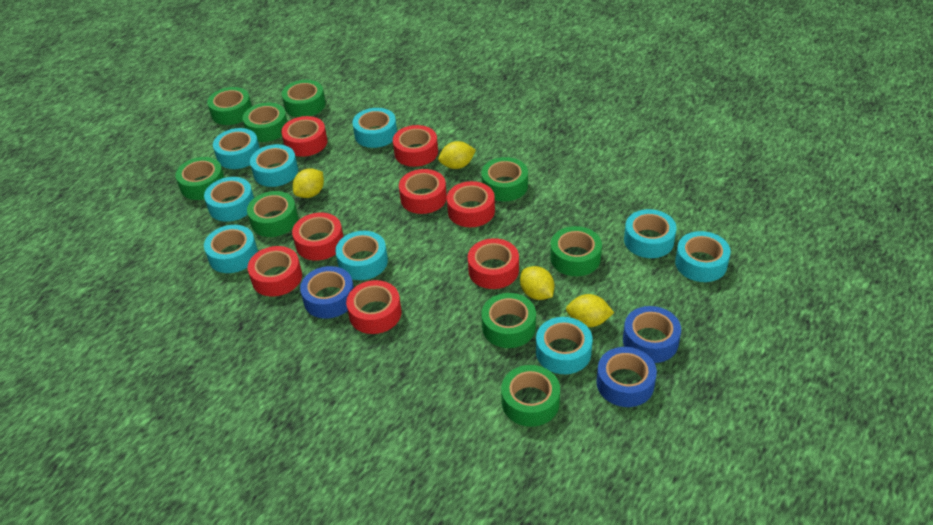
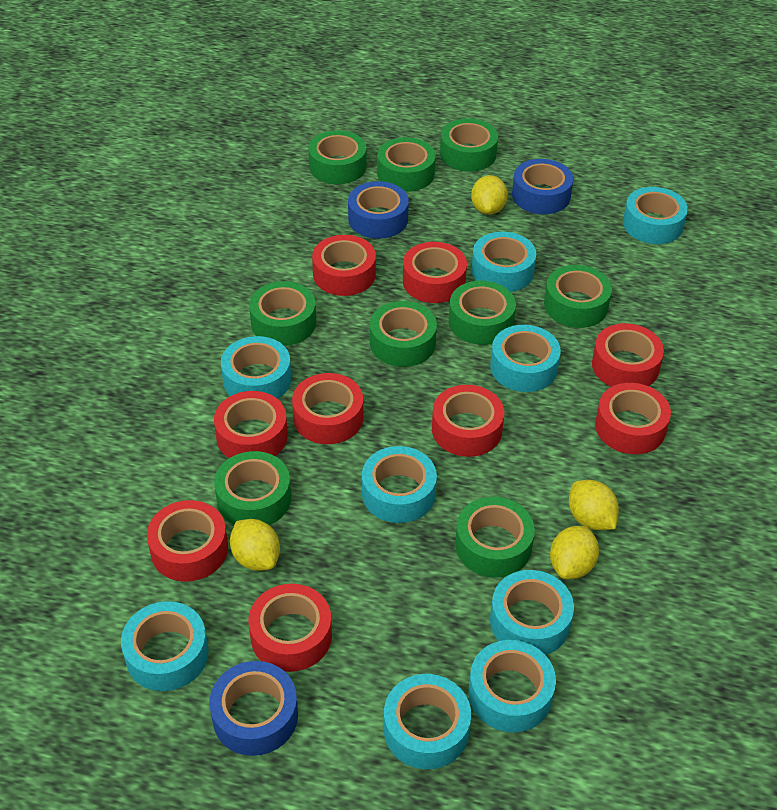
red tape: 8 -> 9

